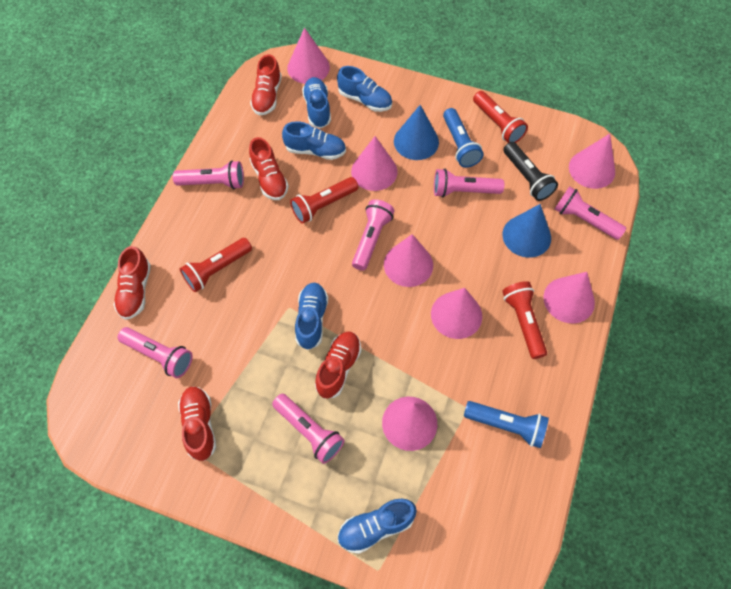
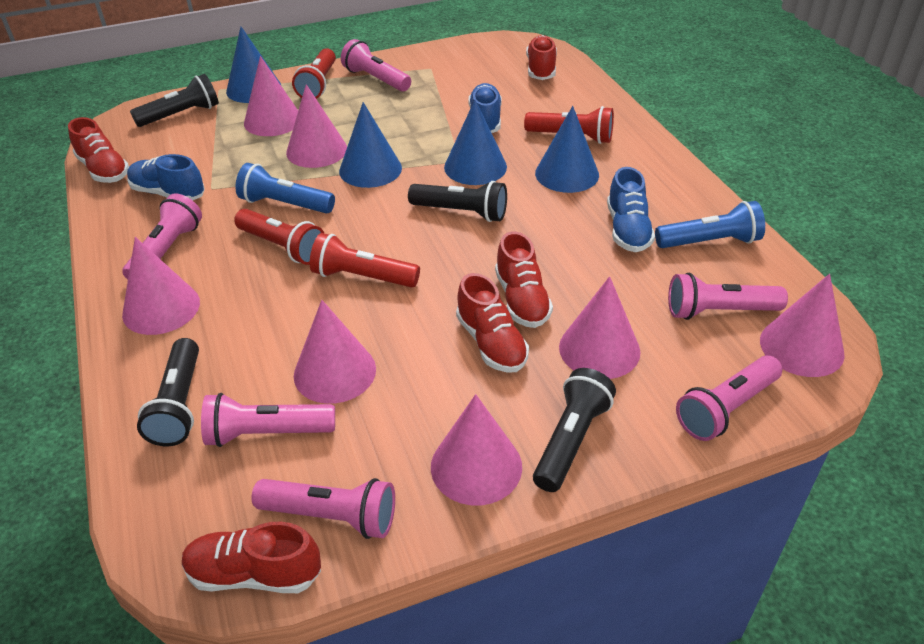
black flashlight: 1 -> 4
blue cone: 2 -> 4
blue shoe: 5 -> 3

